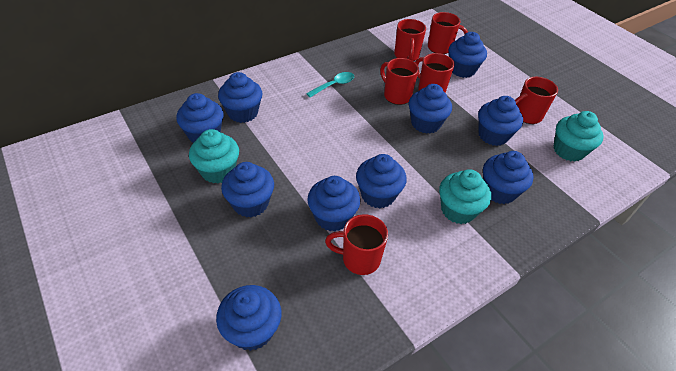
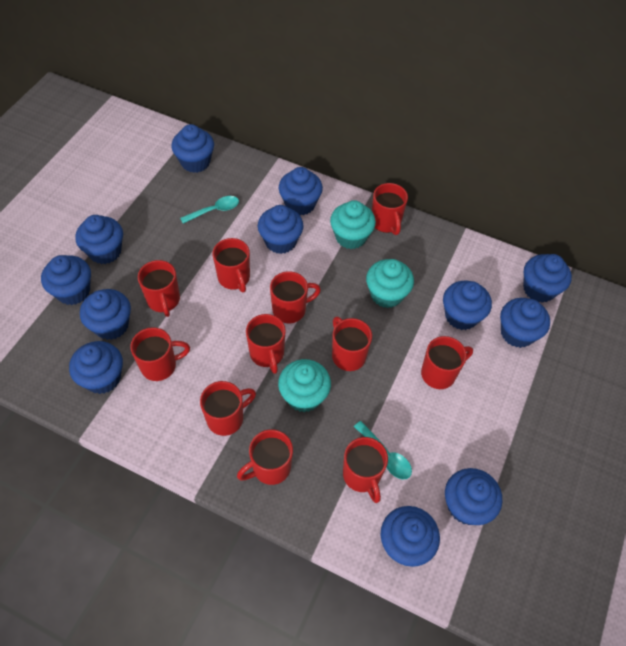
blue cupcake: 10 -> 12
red mug: 6 -> 11
turquoise spoon: 1 -> 2

